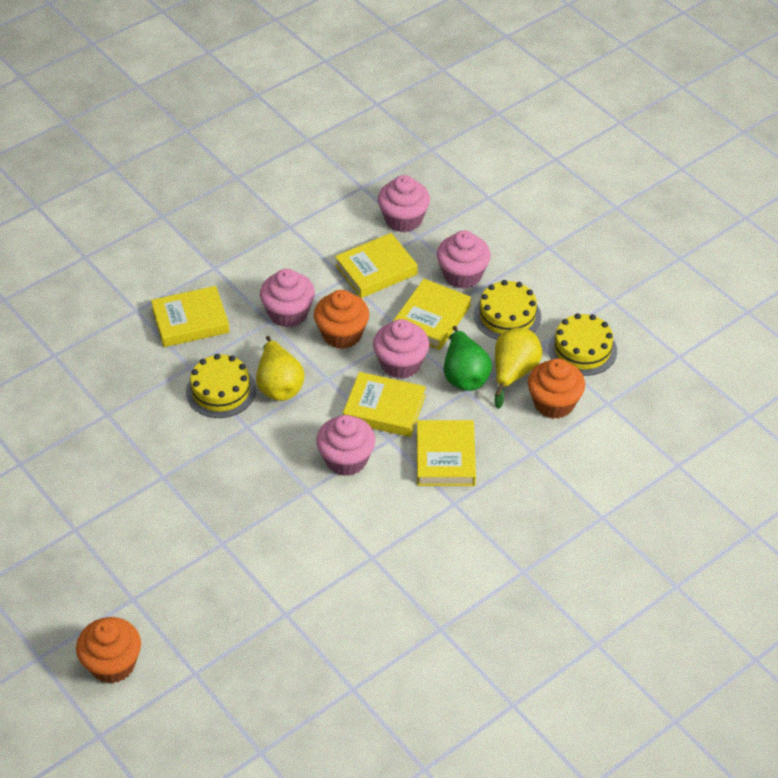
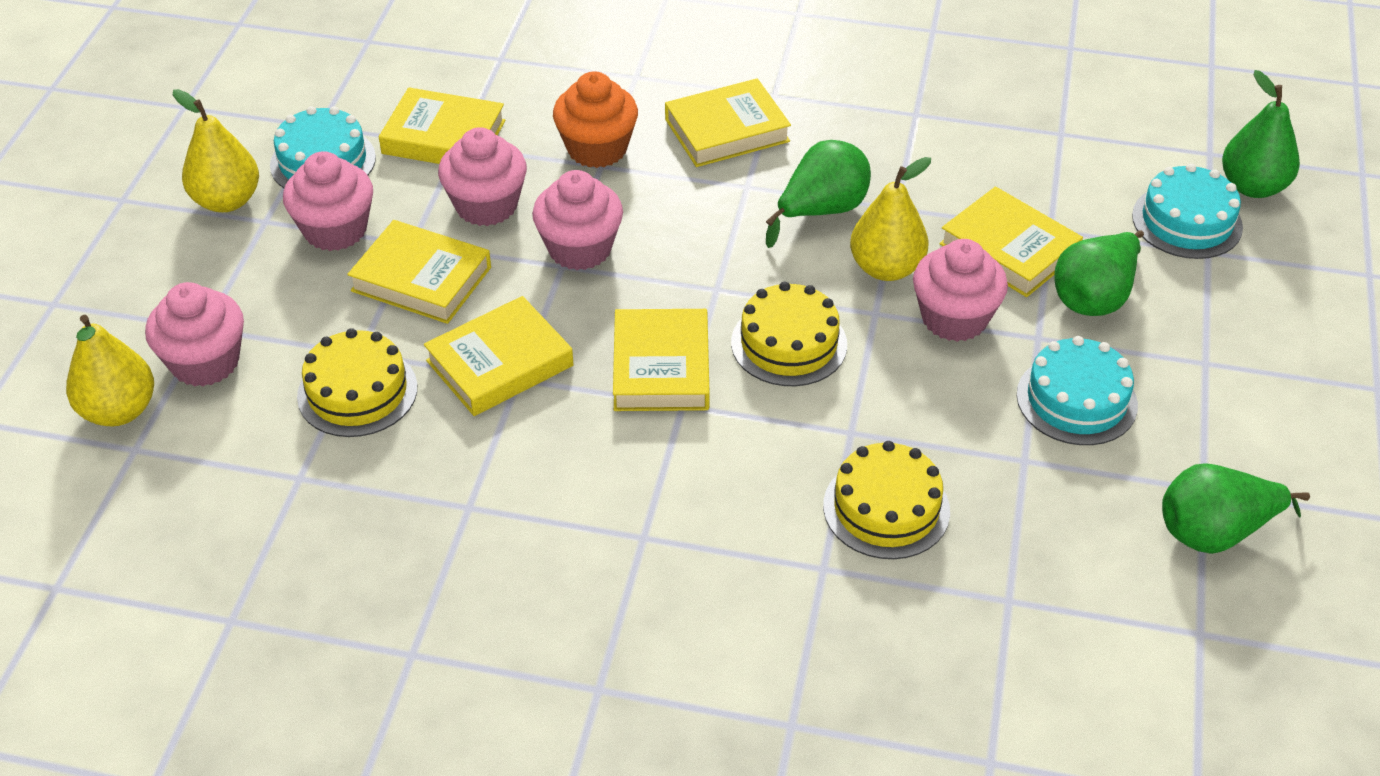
green pear: 1 -> 4
orange cupcake: 3 -> 1
turquoise cake: 0 -> 3
yellow book: 5 -> 6
yellow pear: 2 -> 3

